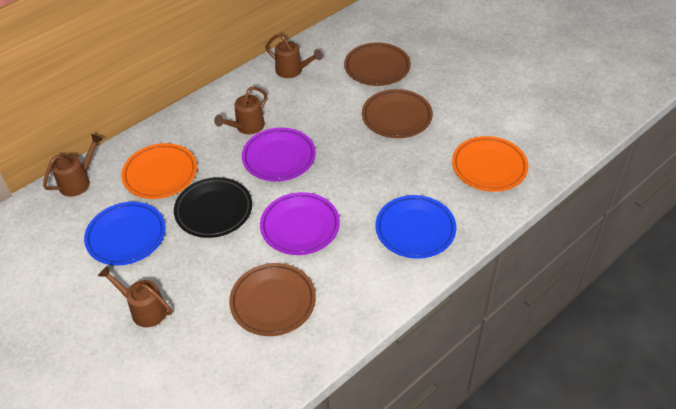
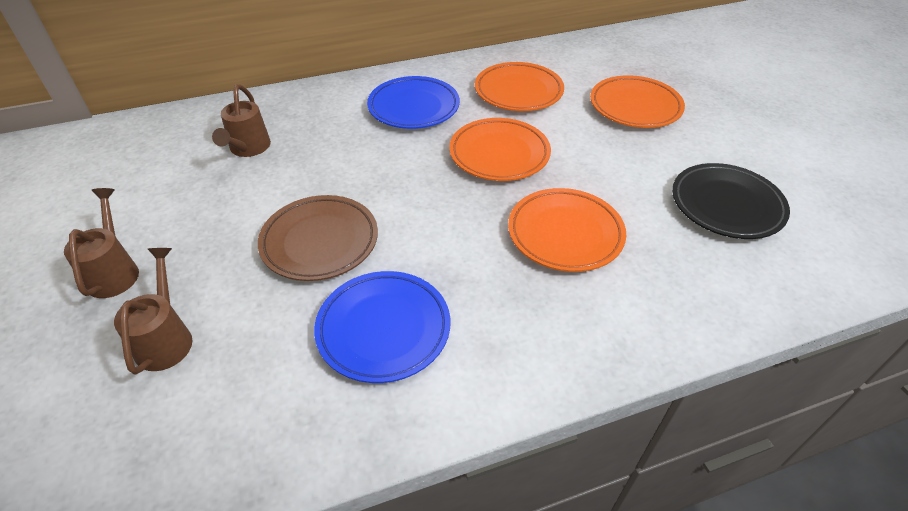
brown plate: 3 -> 1
brown watering can: 4 -> 3
orange plate: 2 -> 4
purple plate: 2 -> 0

